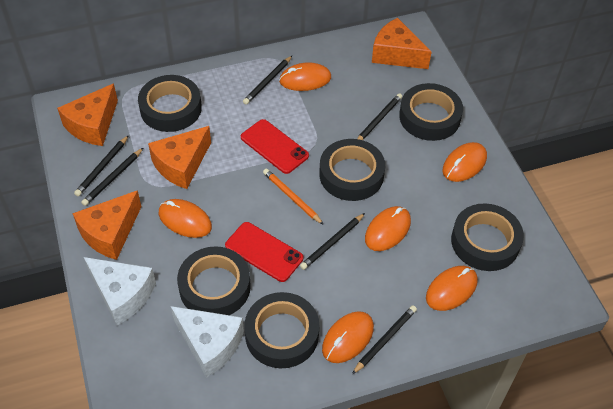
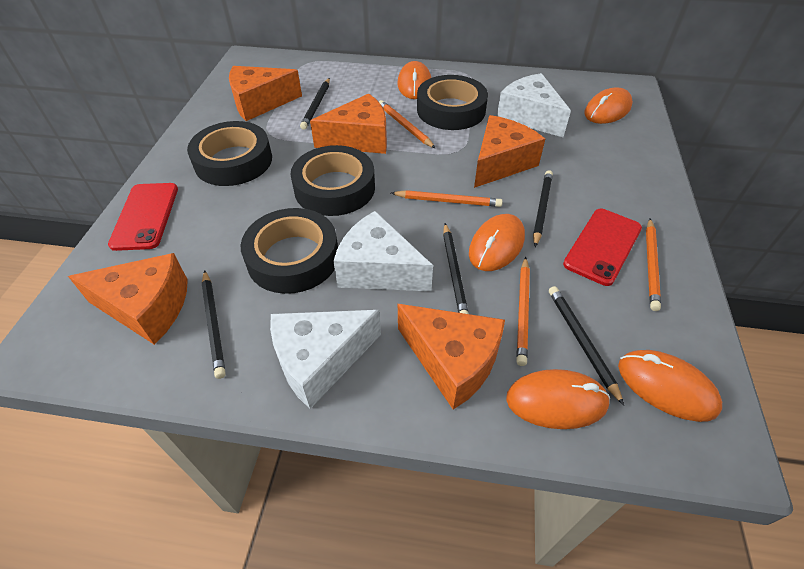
black pencil: 6 -> 5
black tape: 6 -> 4
orange cheese: 4 -> 5
orange mouse: 6 -> 5
orange pencil: 1 -> 4
white cheese: 2 -> 3

